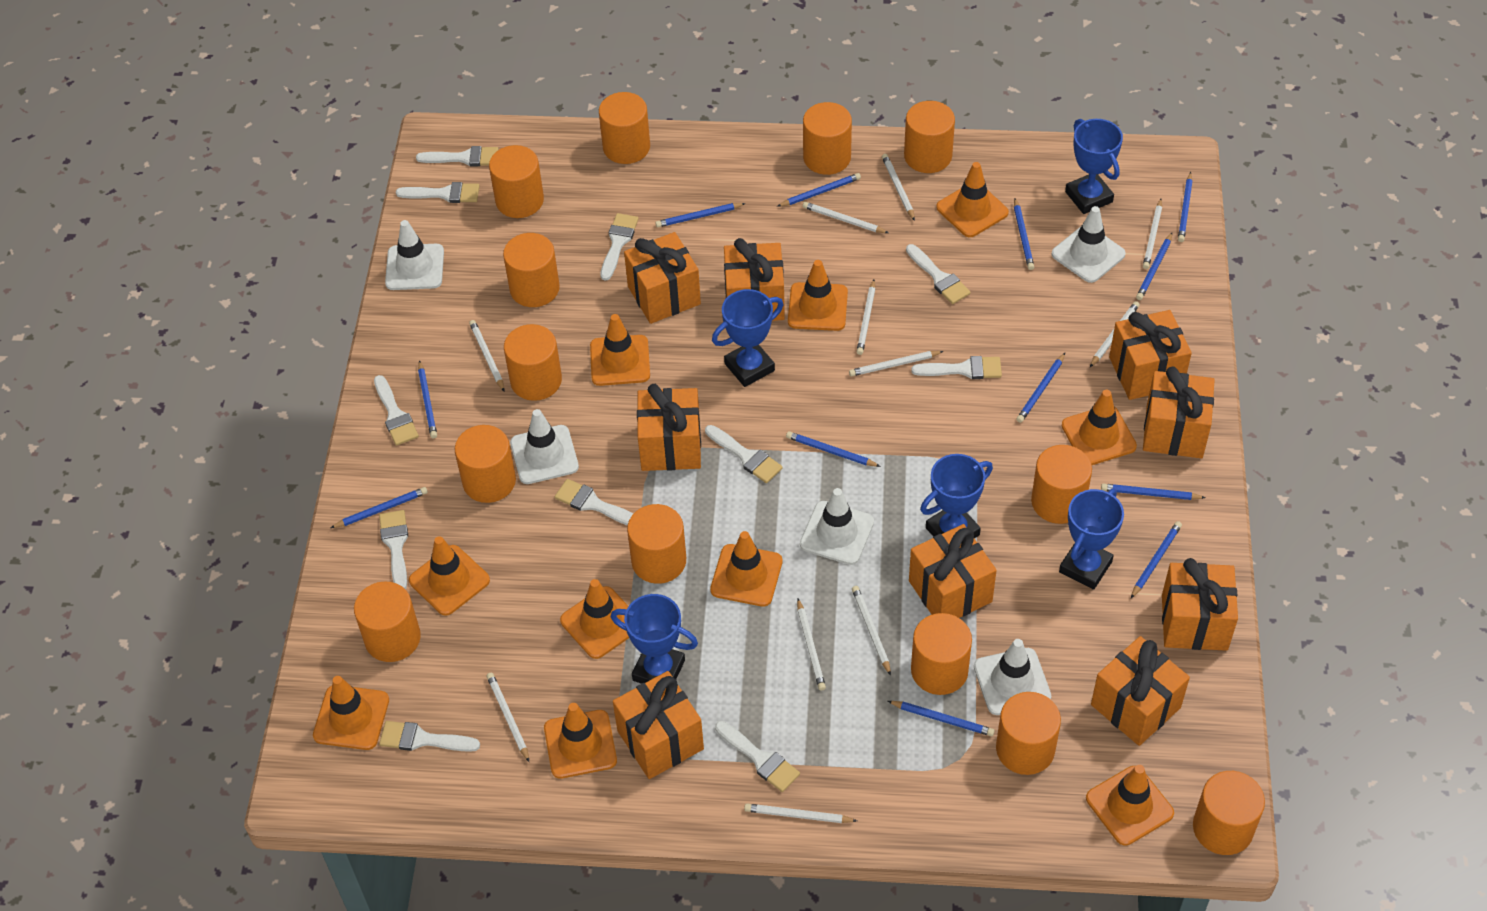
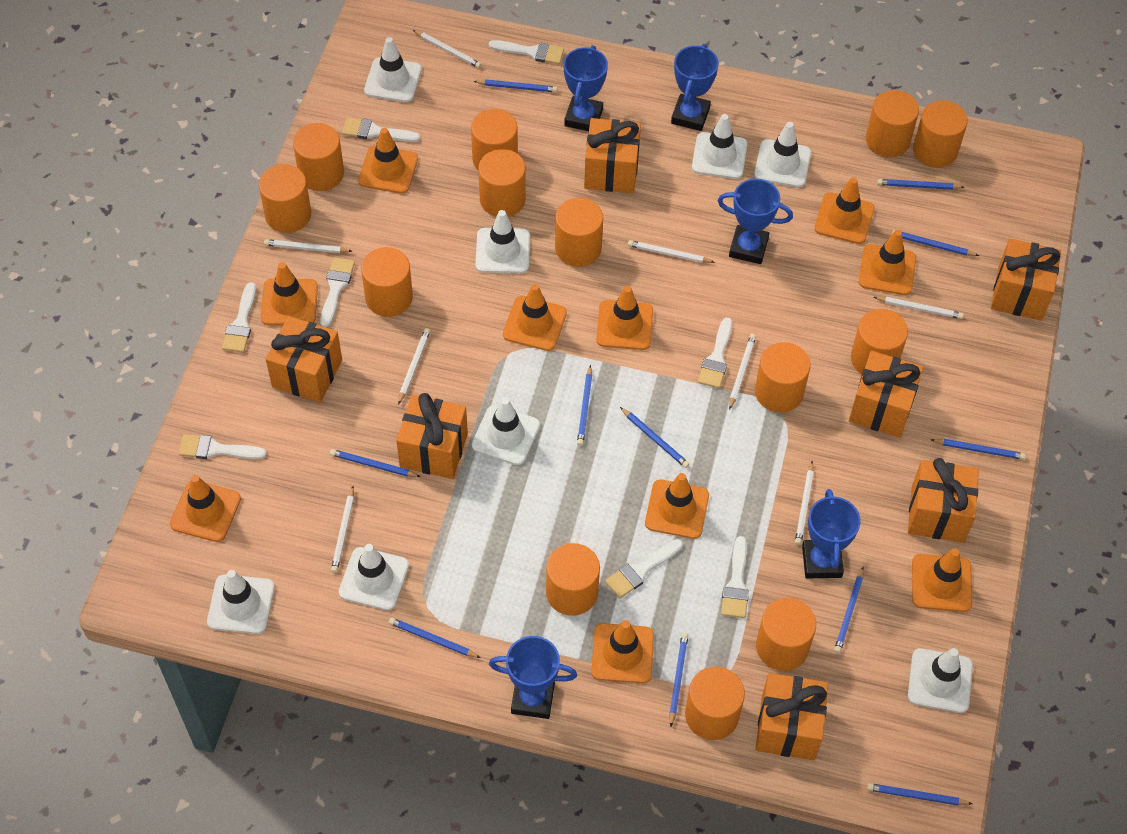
blue pencil: 12 -> 11
orange gift: 9 -> 7
white brush: 11 -> 8
white pencil: 11 -> 8
white traffic cone: 5 -> 8

